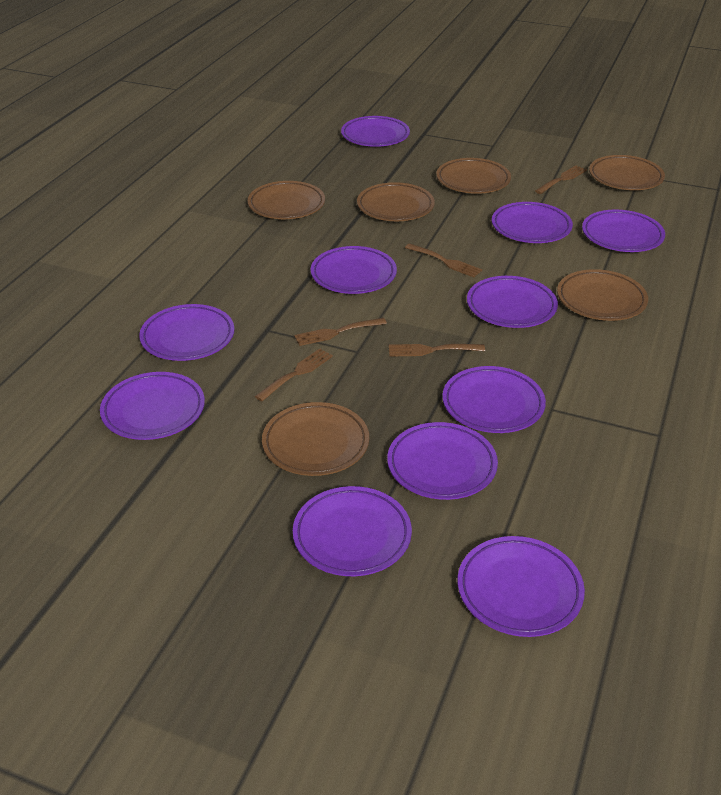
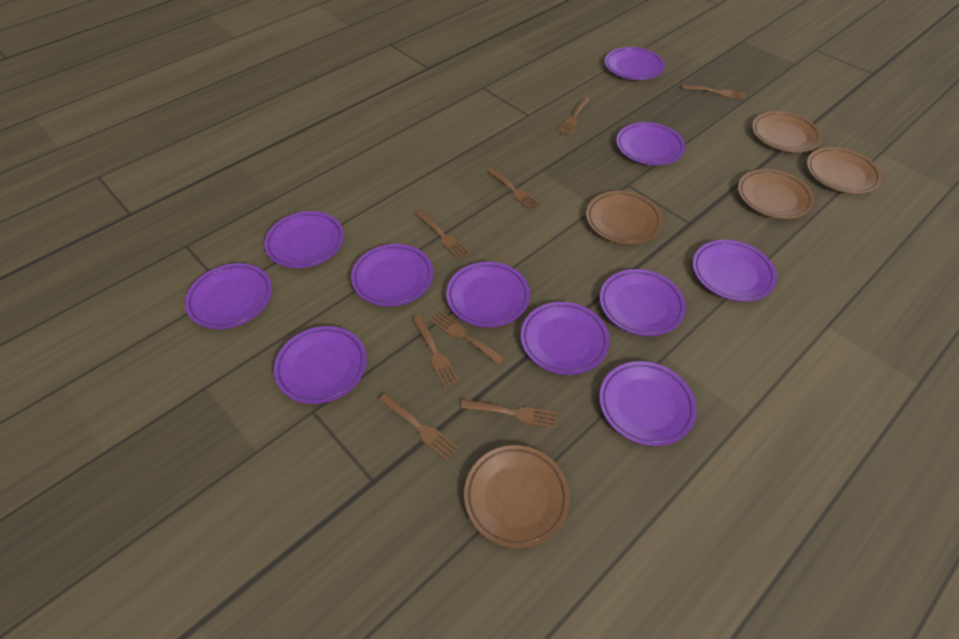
brown fork: 5 -> 8
brown plate: 6 -> 5

